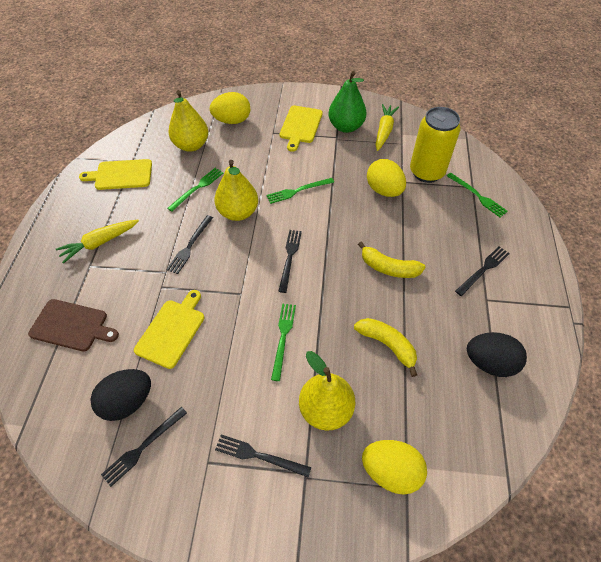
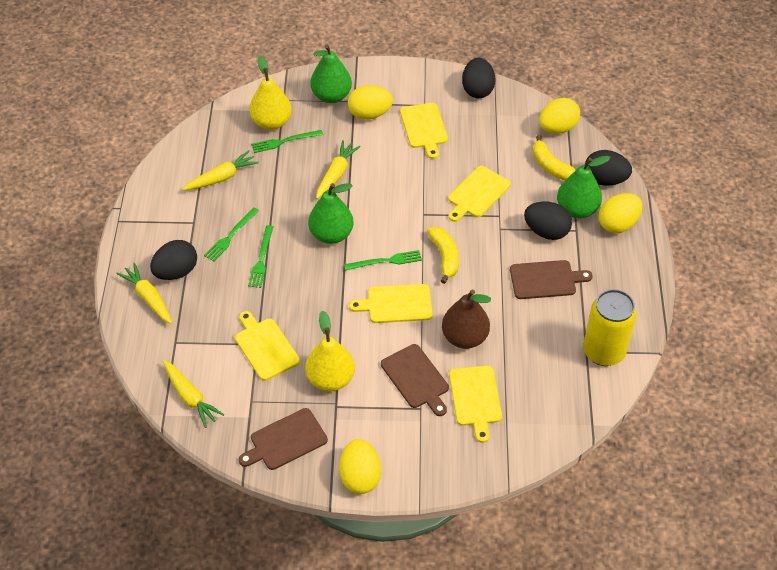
black egg: 2 -> 4
black fork: 5 -> 0
brown cutting board: 1 -> 3
brown pear: 0 -> 1
green pear: 1 -> 3
yellow carrot: 2 -> 4
yellow cutting board: 3 -> 5
yellow egg: 3 -> 4
yellow pear: 3 -> 2

